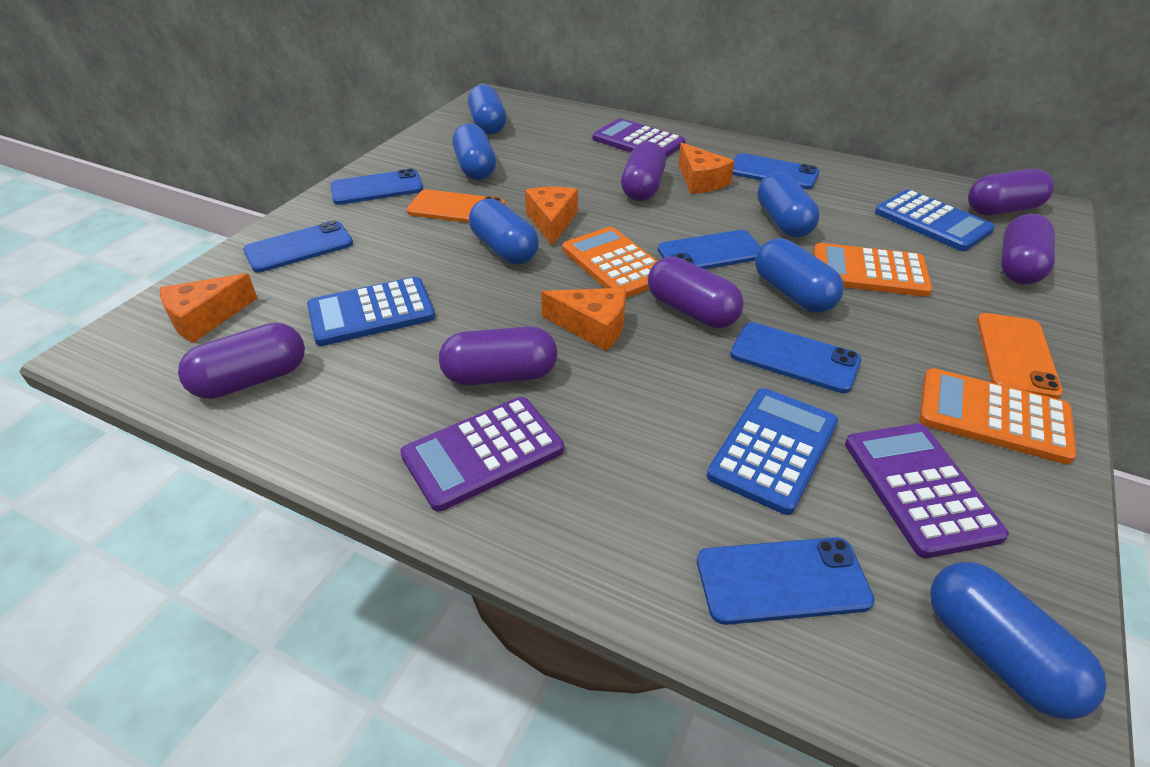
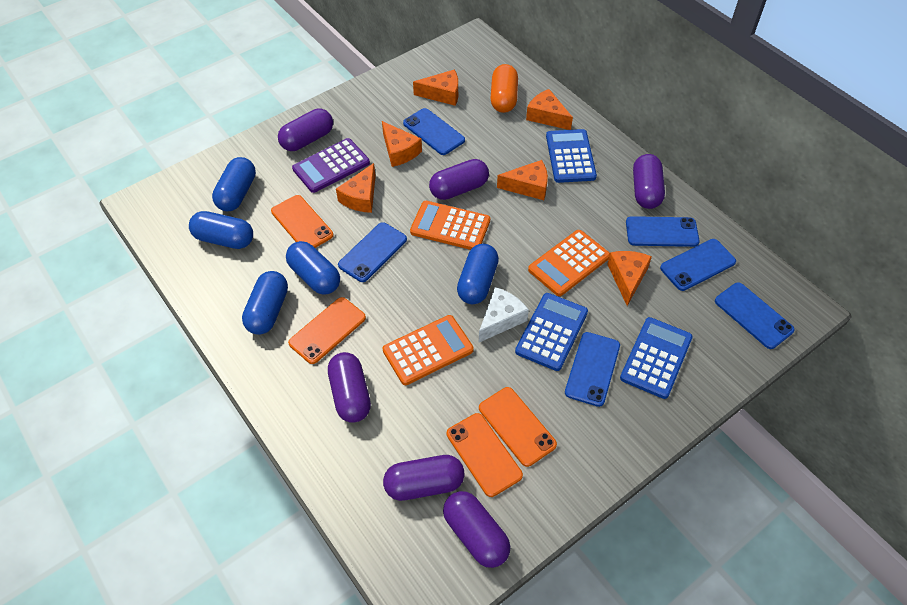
blue capsule: 6 -> 5
orange capsule: 0 -> 1
orange cheese: 4 -> 6
orange phone: 2 -> 4
purple calculator: 3 -> 1
white cheese: 0 -> 1

